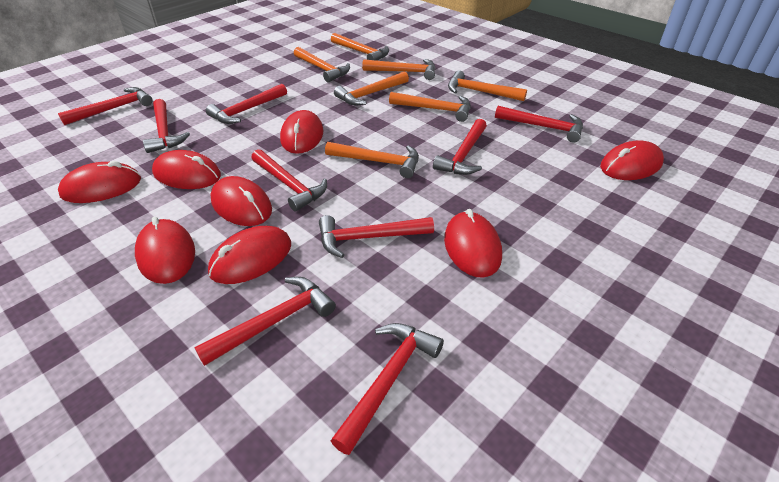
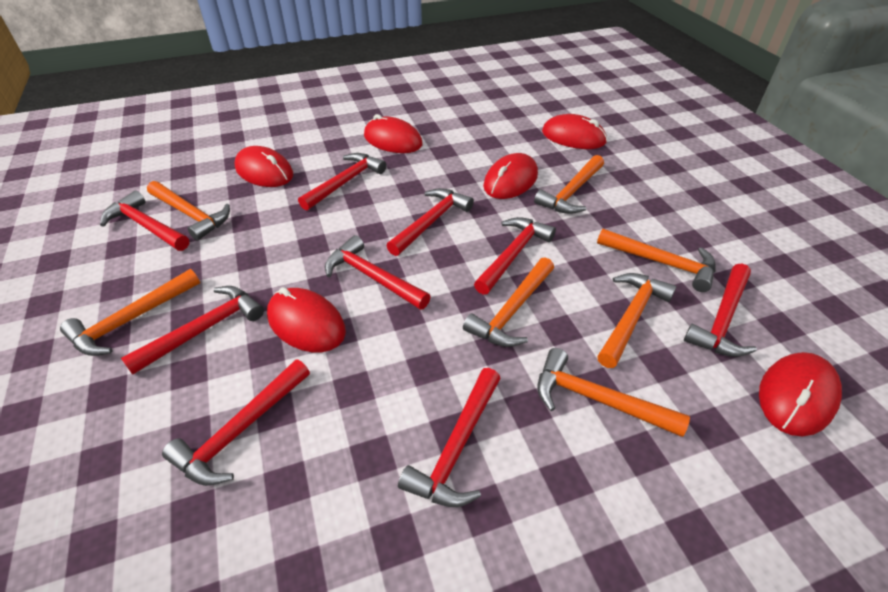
red mouse: 8 -> 6

